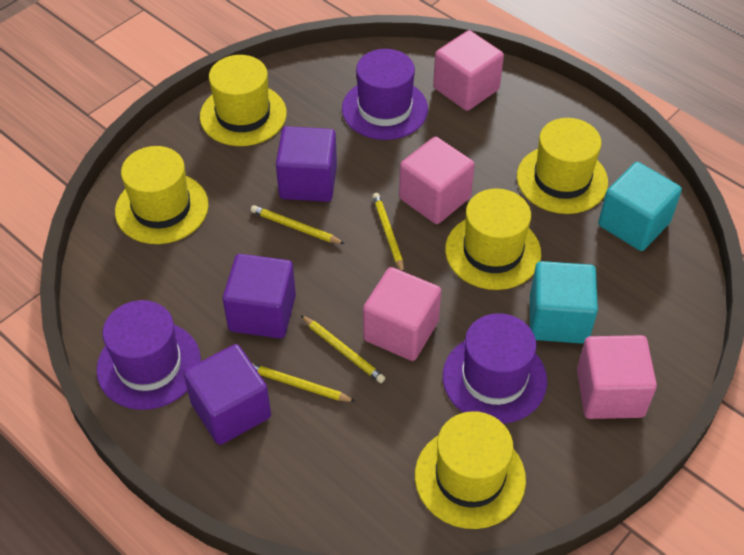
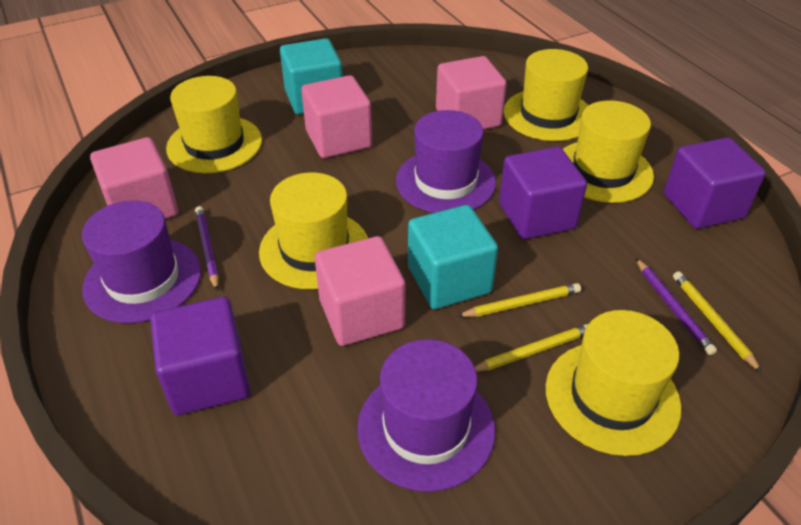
purple pencil: 0 -> 2
yellow pencil: 4 -> 3

